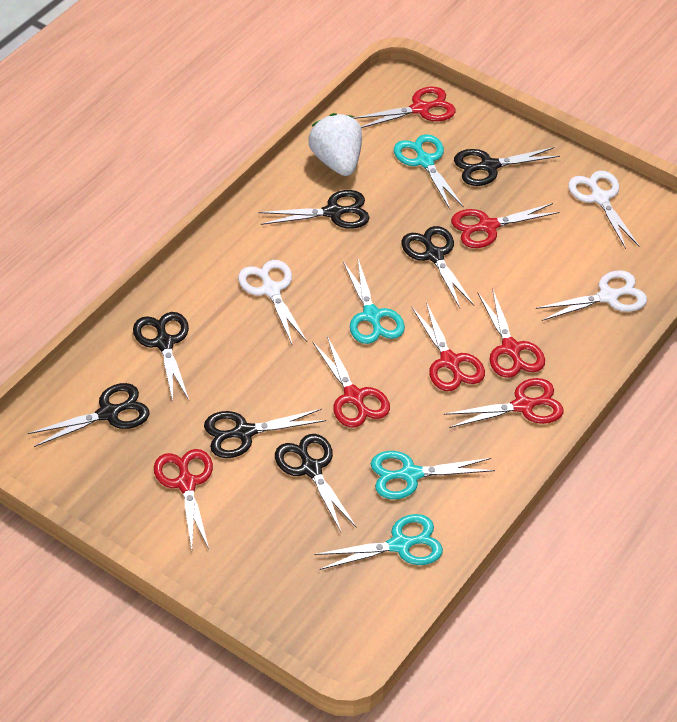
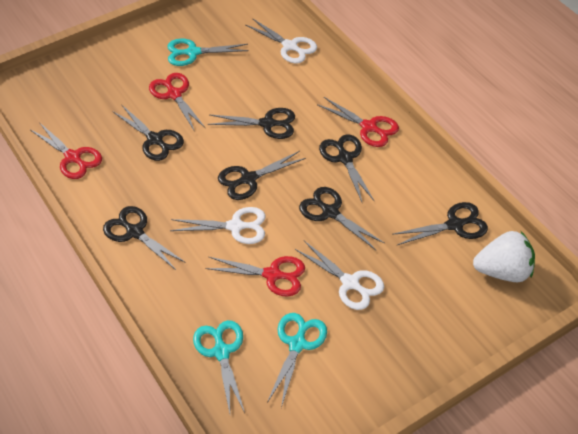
red scissors: 7 -> 4
turquoise scissors: 4 -> 3

